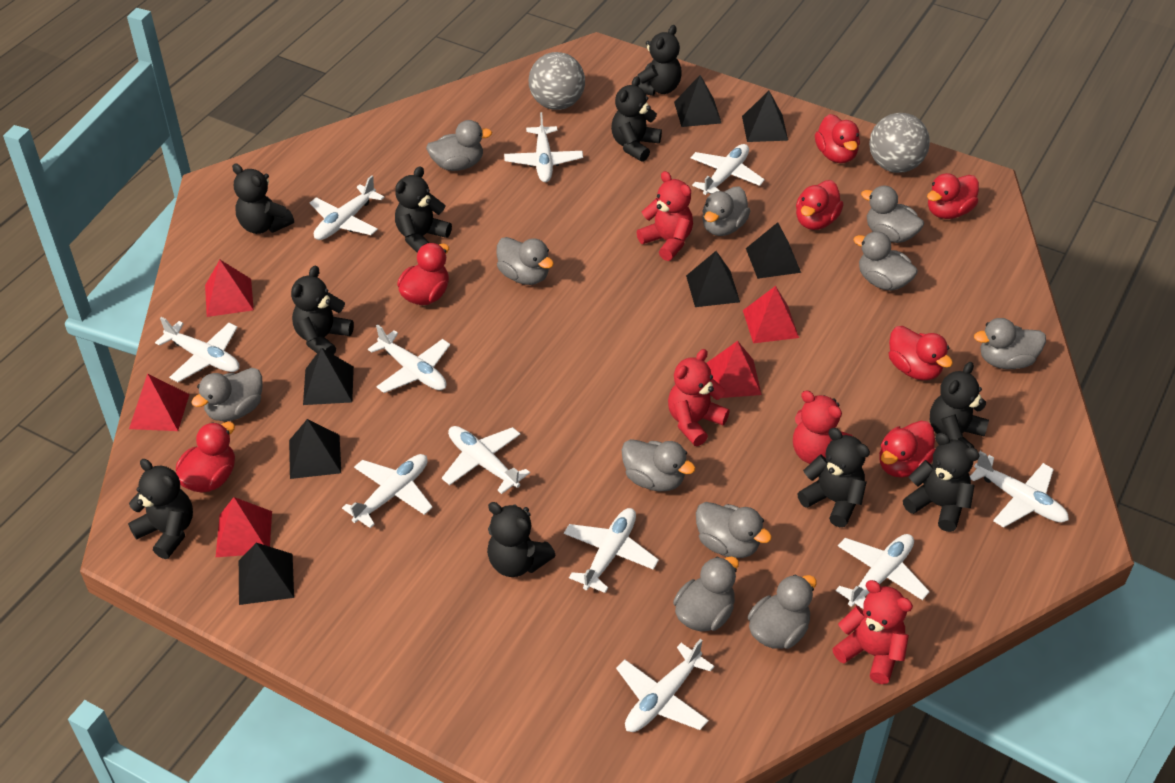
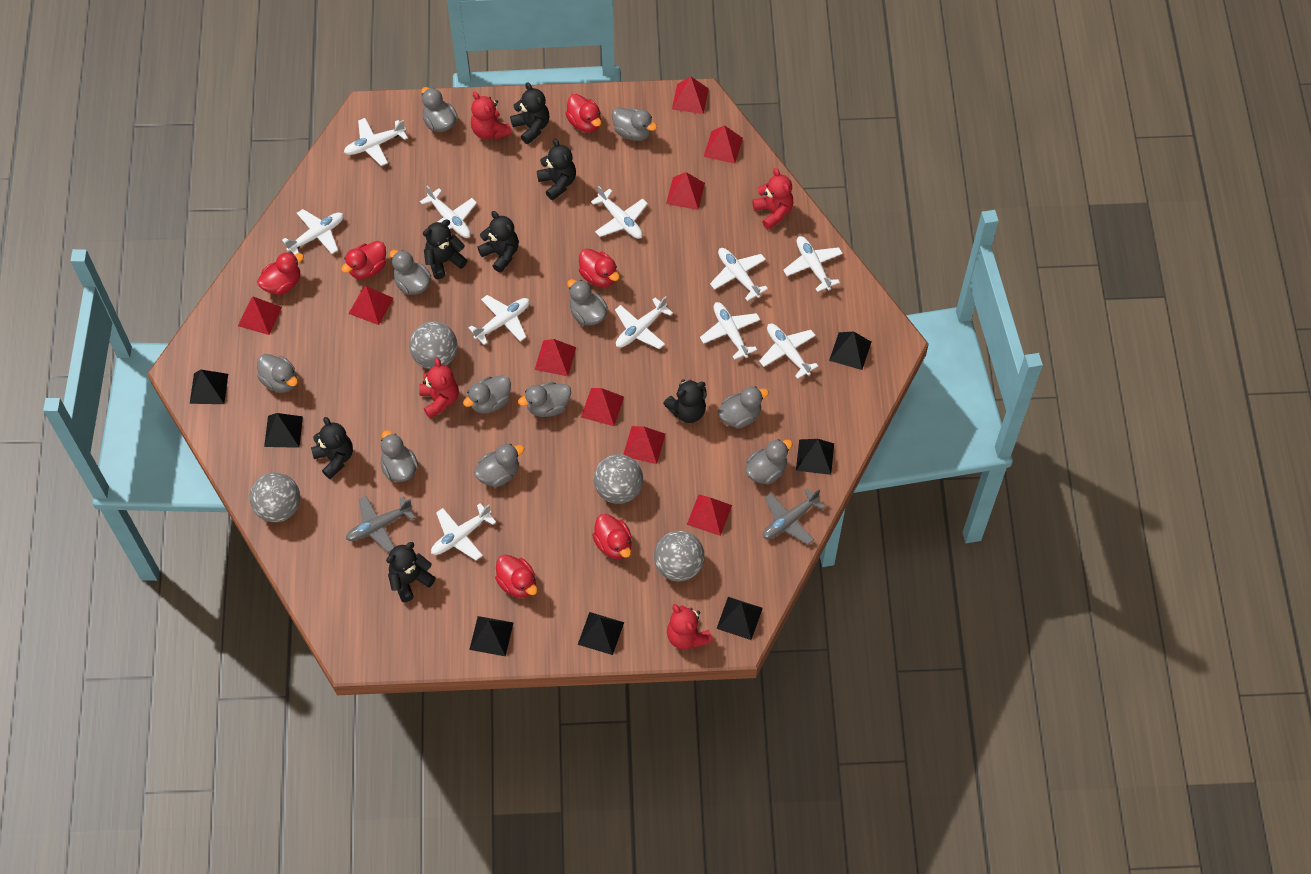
black teddy bear: 10 -> 7
grey ball: 2 -> 4
grey plane: 0 -> 2
red duck: 7 -> 6
red pyramid: 5 -> 9

